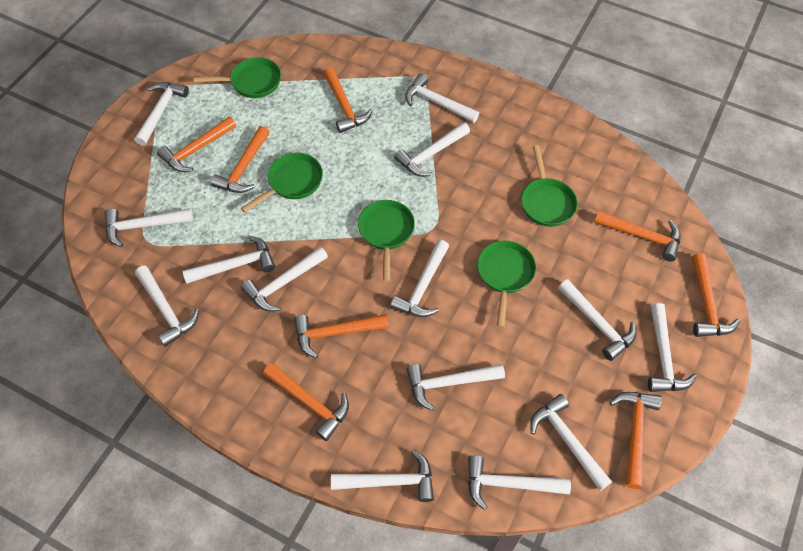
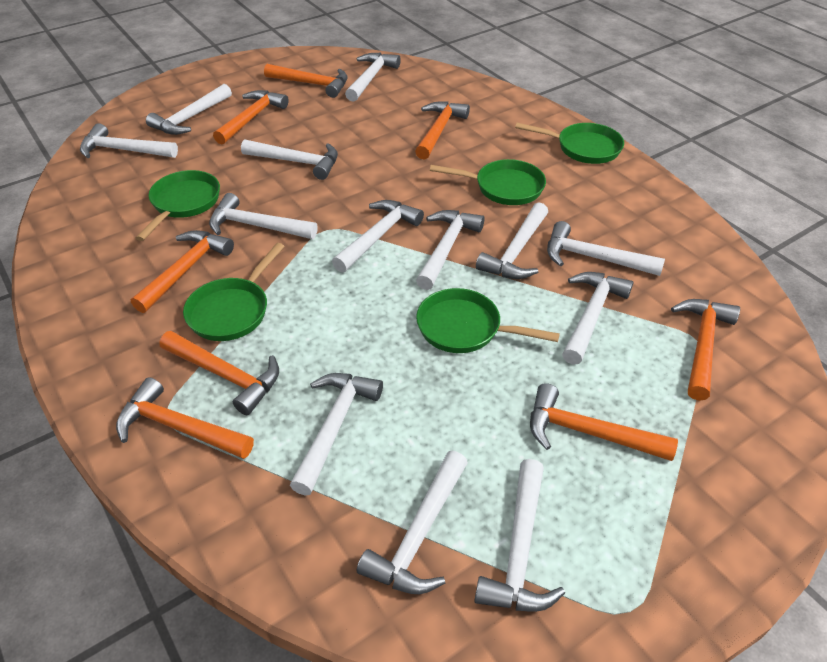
white hammer: 14 -> 13

